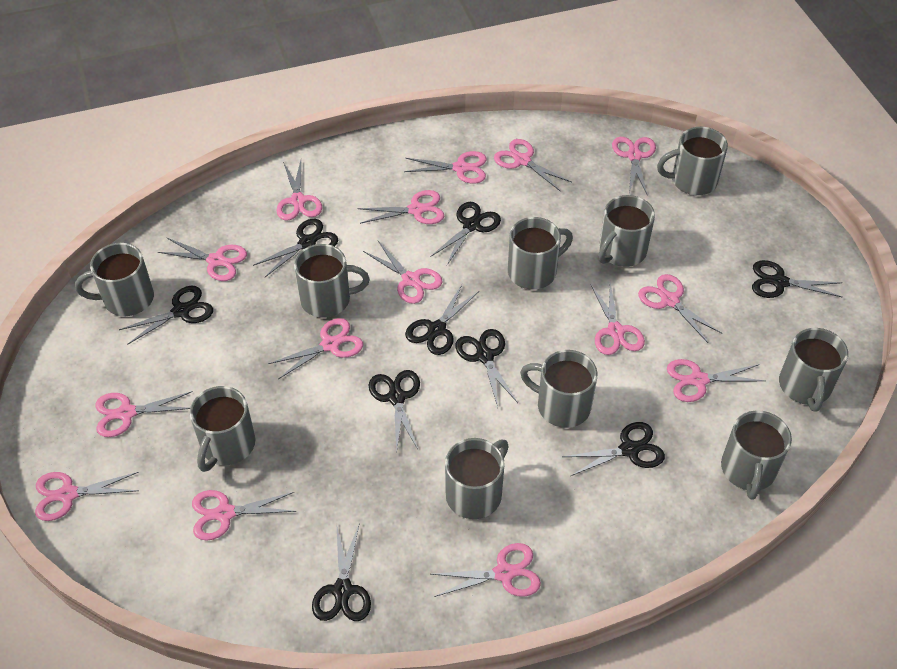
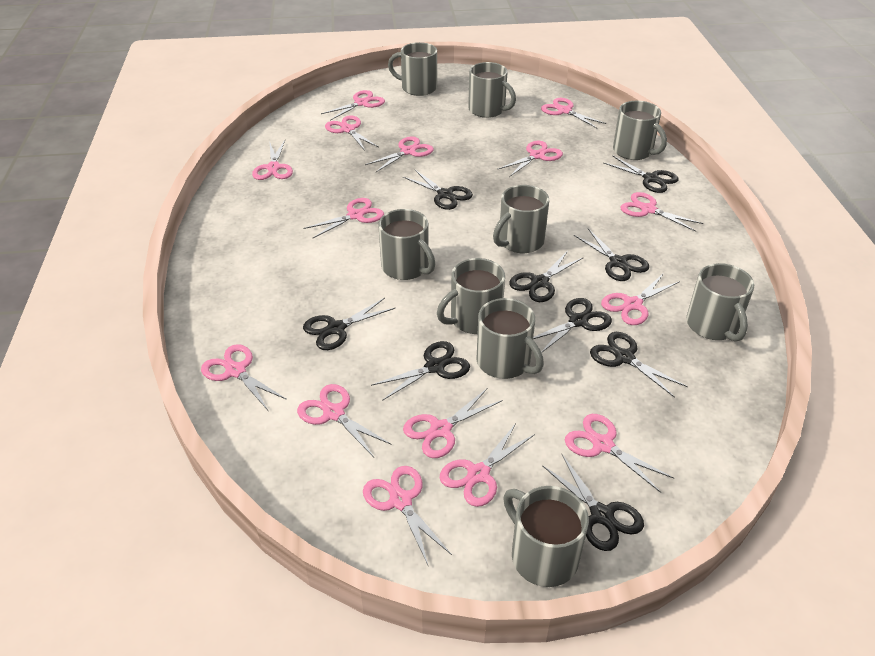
grey mug: 10 -> 9

